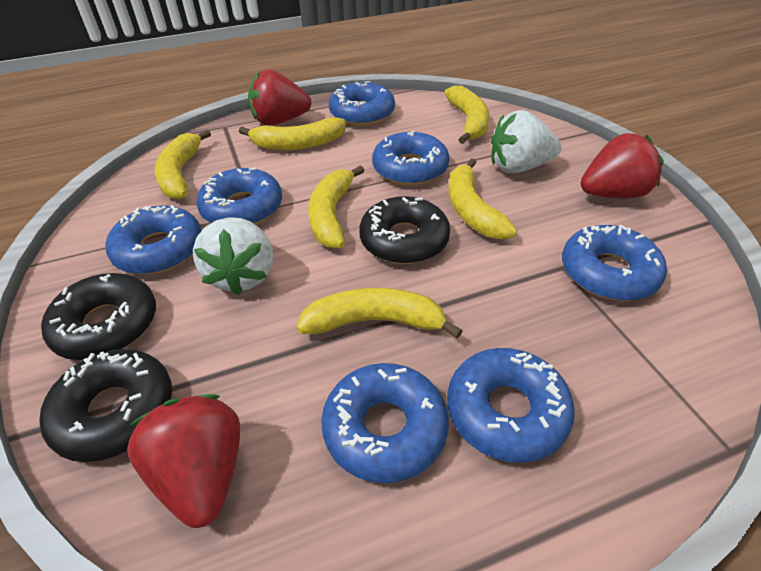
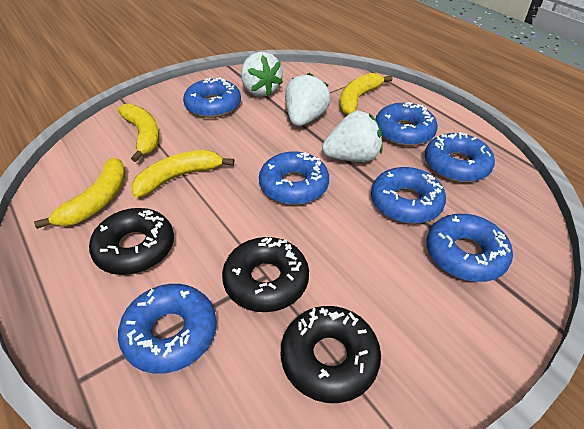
red strawberry: 3 -> 0
white strawberry: 2 -> 3
yellow banana: 6 -> 4

